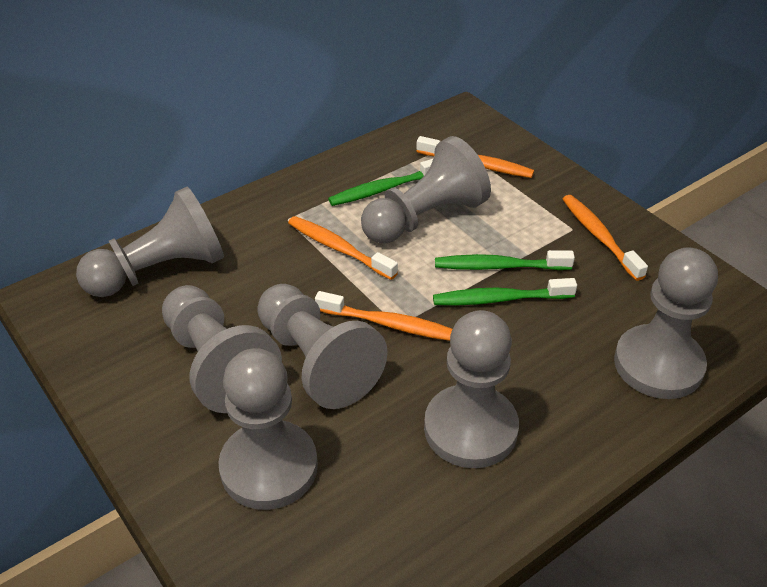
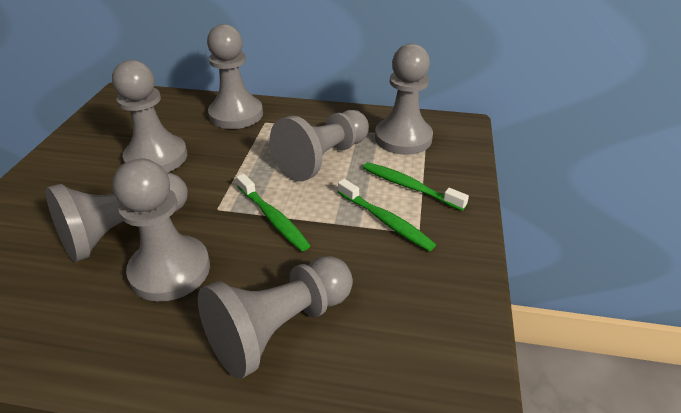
orange toothbrush: 4 -> 0

